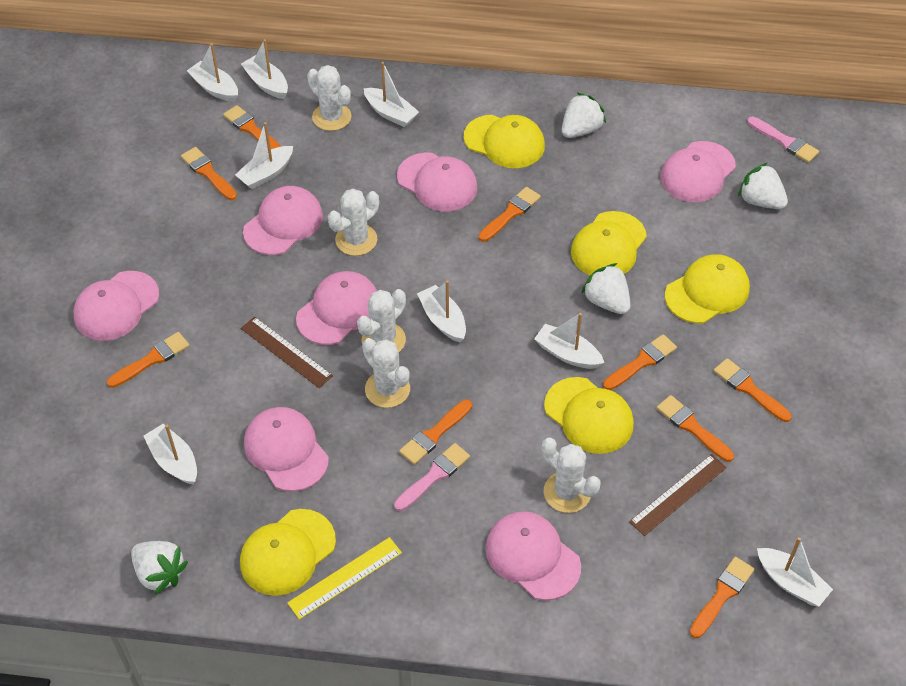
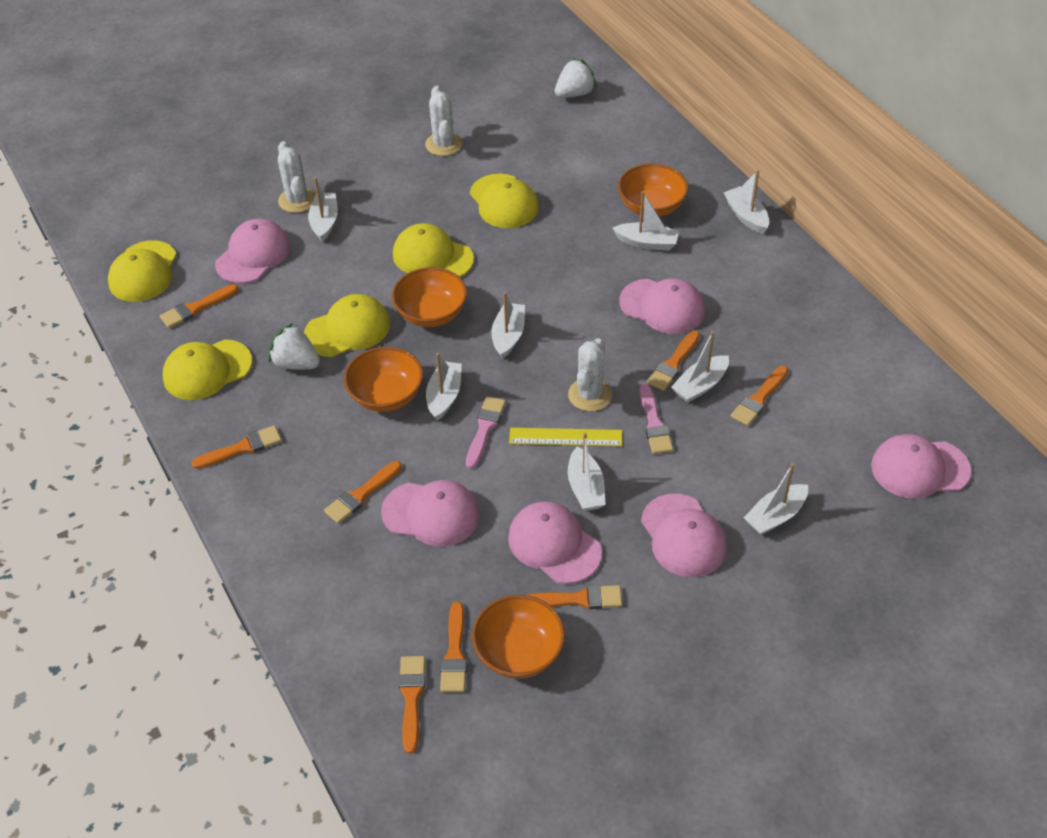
brown ruler: 2 -> 0
orange bowl: 0 -> 4
orange brush: 9 -> 8
pink cap: 7 -> 6
white cactus: 5 -> 3
white strawberry: 4 -> 2

